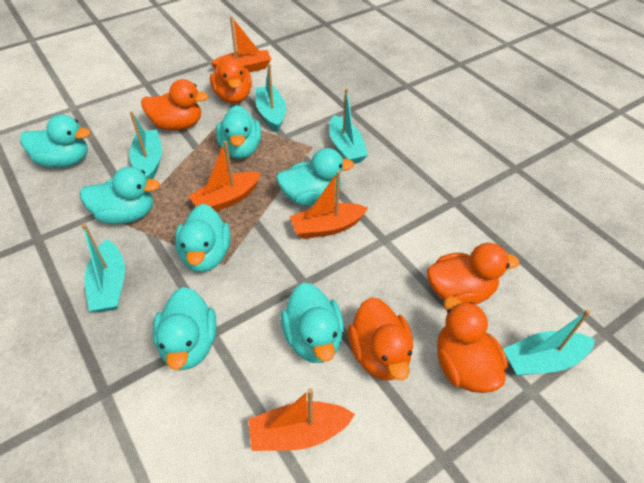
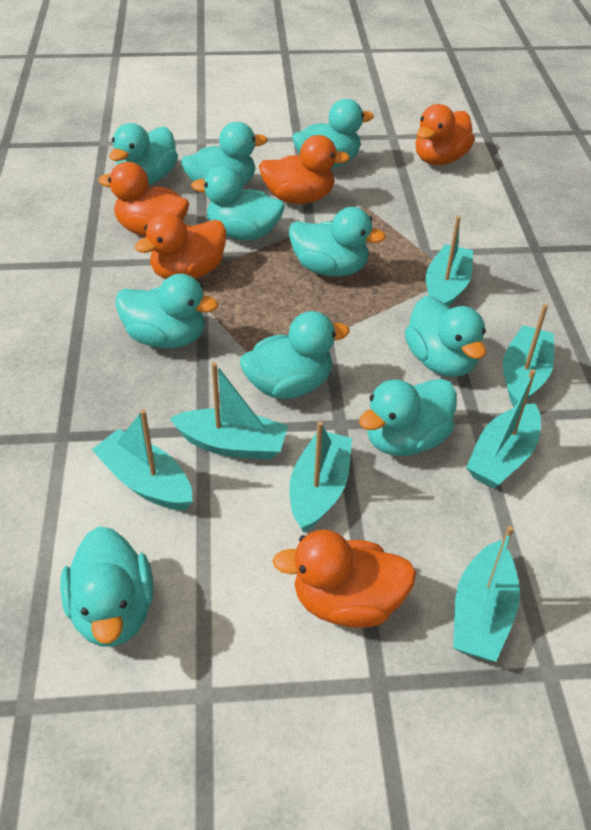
orange boat: 4 -> 0
turquoise boat: 5 -> 7
turquoise duck: 7 -> 10

